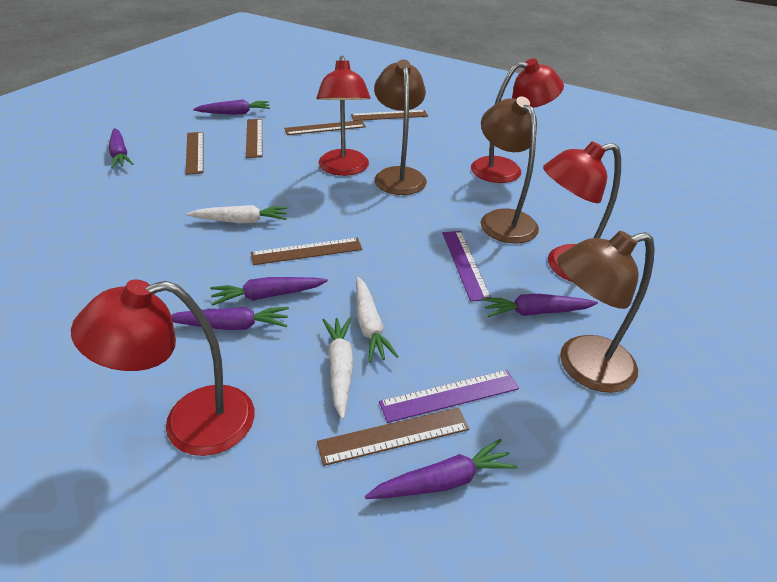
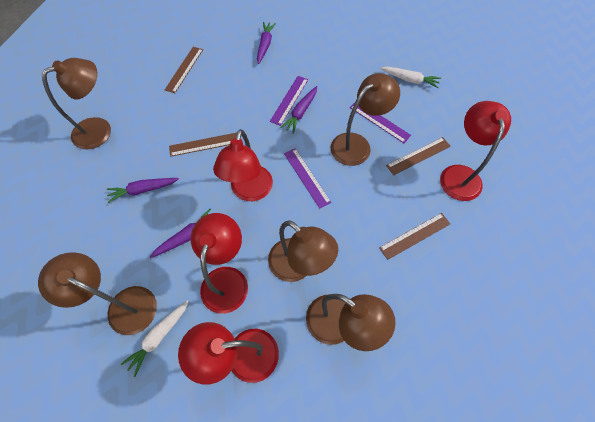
brown lamp: 3 -> 5
brown ruler: 6 -> 4
purple carrot: 6 -> 4
purple ruler: 2 -> 3
white carrot: 3 -> 2

